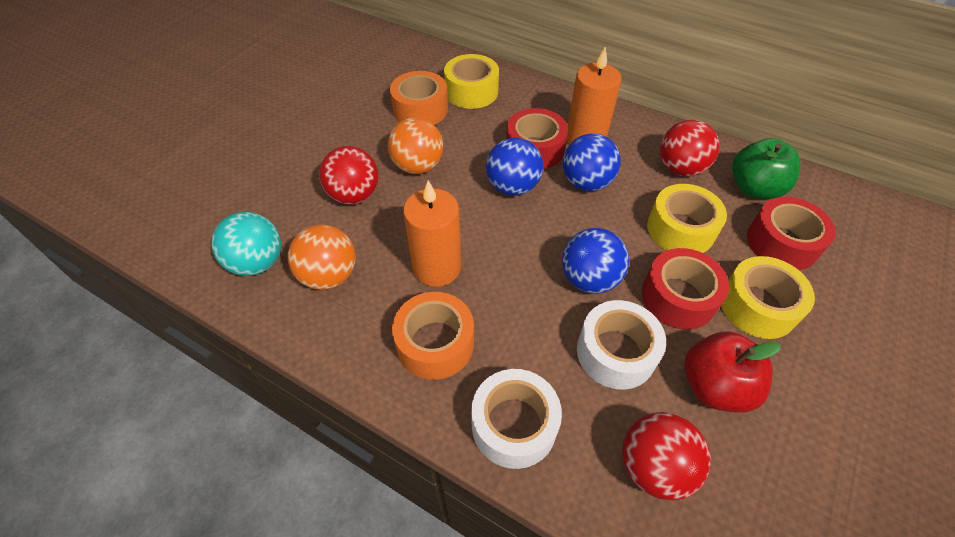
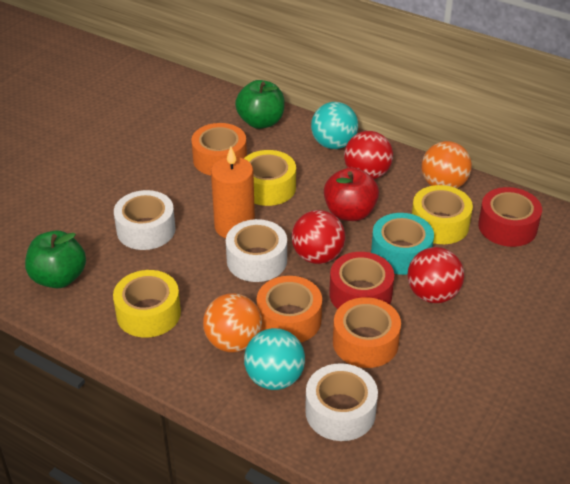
blue ball: 3 -> 0
green apple: 1 -> 2
orange candle: 2 -> 1
orange tape: 2 -> 3
red tape: 3 -> 2
turquoise ball: 1 -> 2
turquoise tape: 0 -> 1
white tape: 2 -> 3

